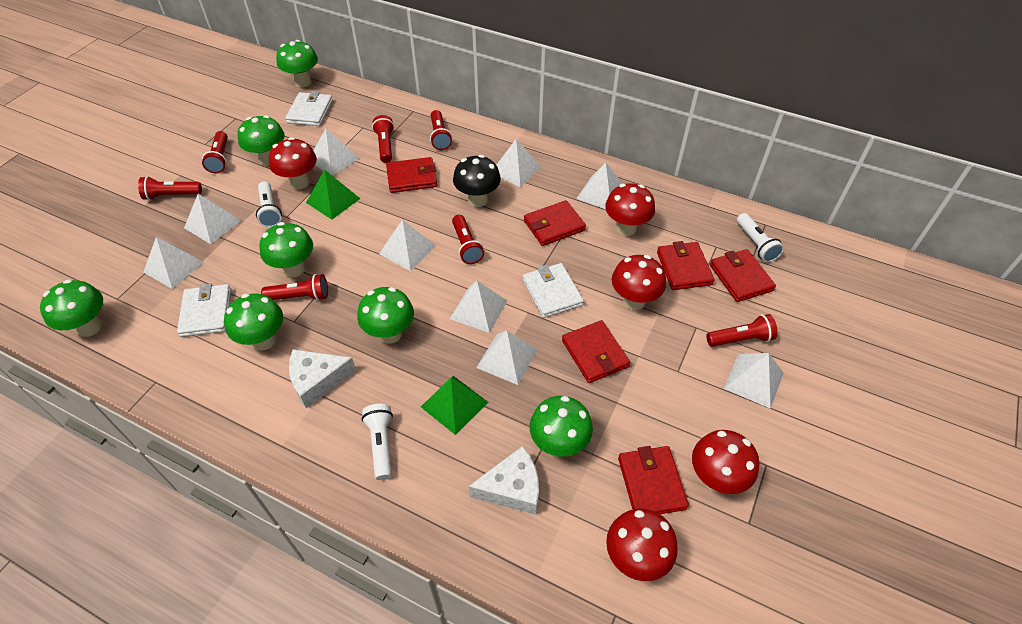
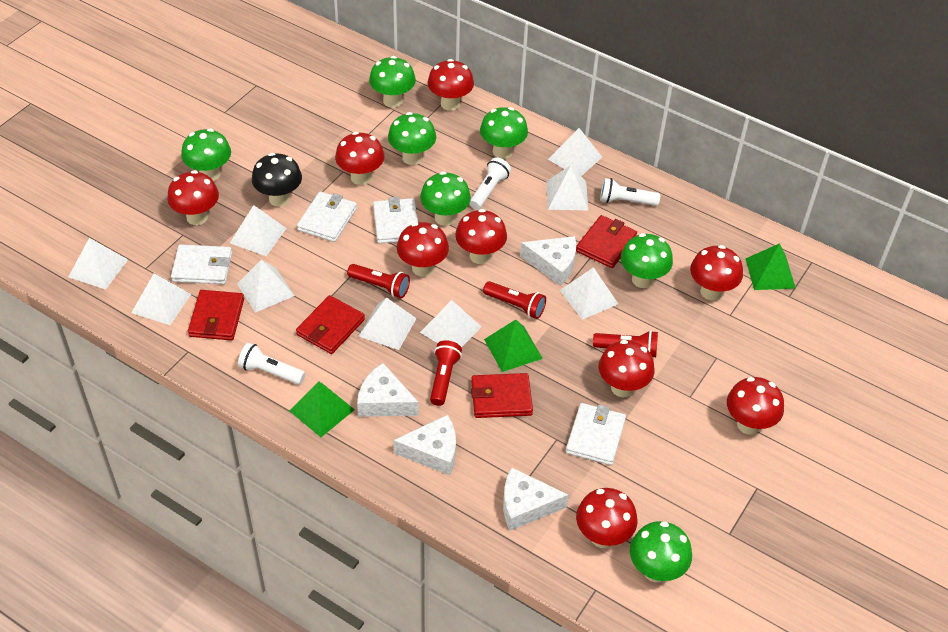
green pyramid: 2 -> 3
red flashlight: 7 -> 4
red mushroom: 5 -> 9
red wallet: 6 -> 4
white cheese: 2 -> 4
white wallet: 3 -> 4

